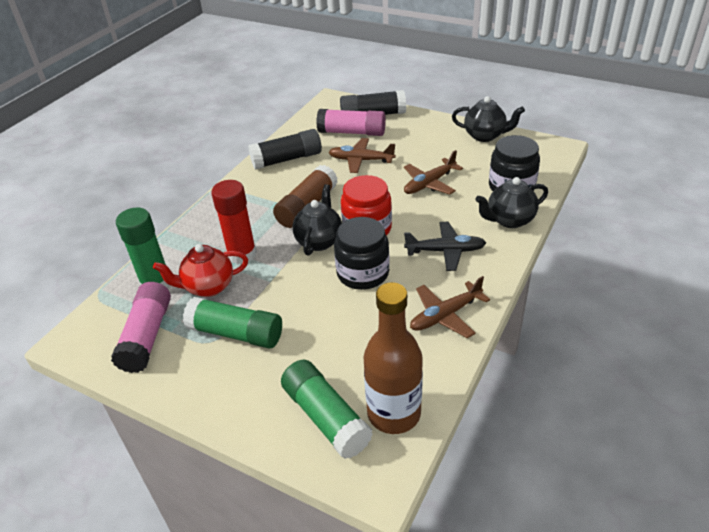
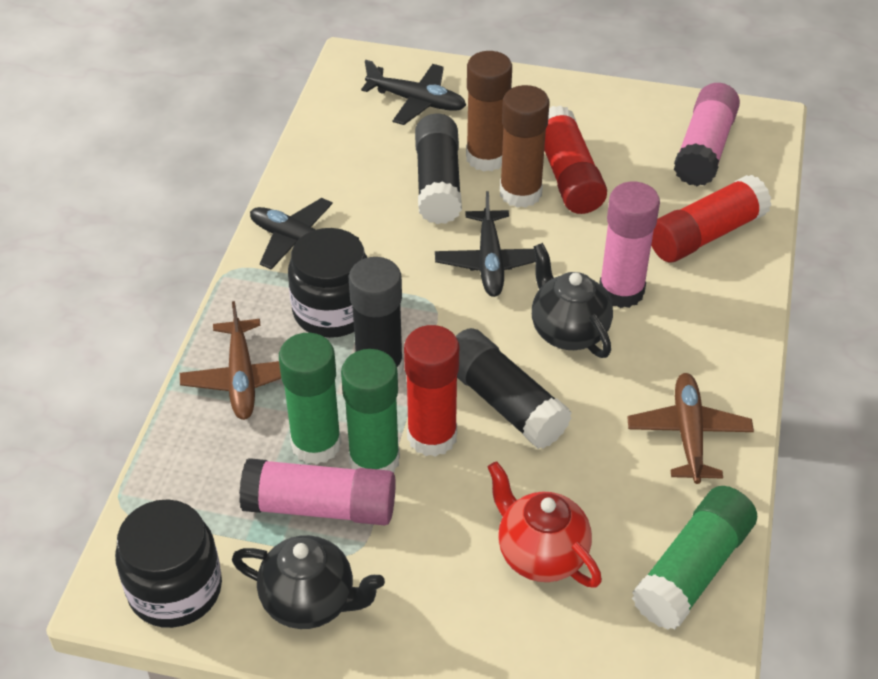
black glue stick: 2 -> 3
black plane: 1 -> 3
black teapot: 3 -> 2
brown bottle: 1 -> 0
brown glue stick: 1 -> 2
brown plane: 3 -> 2
pink glue stick: 2 -> 3
red glue stick: 1 -> 3
red jar: 1 -> 0

